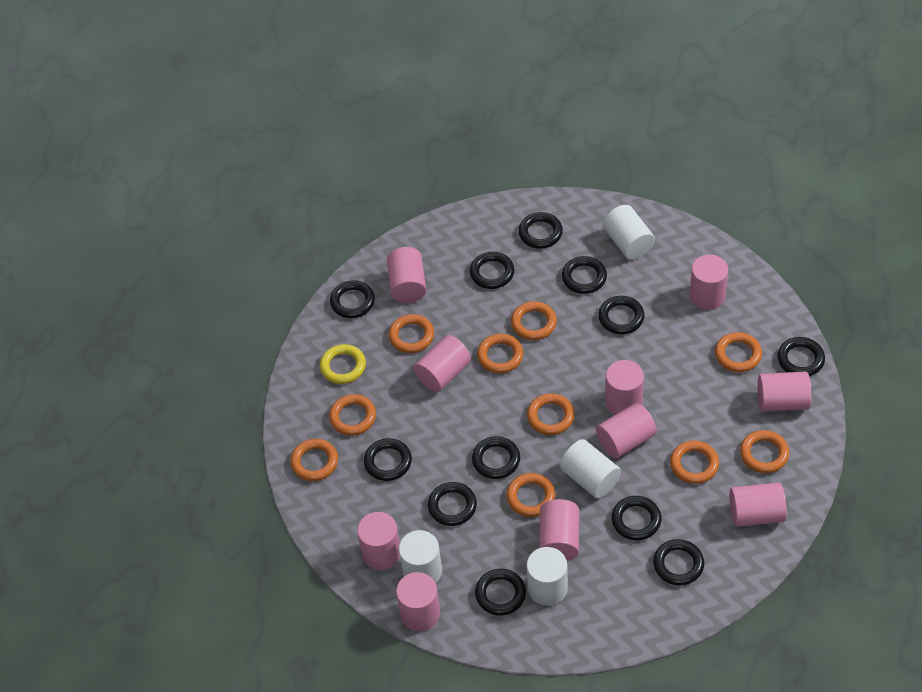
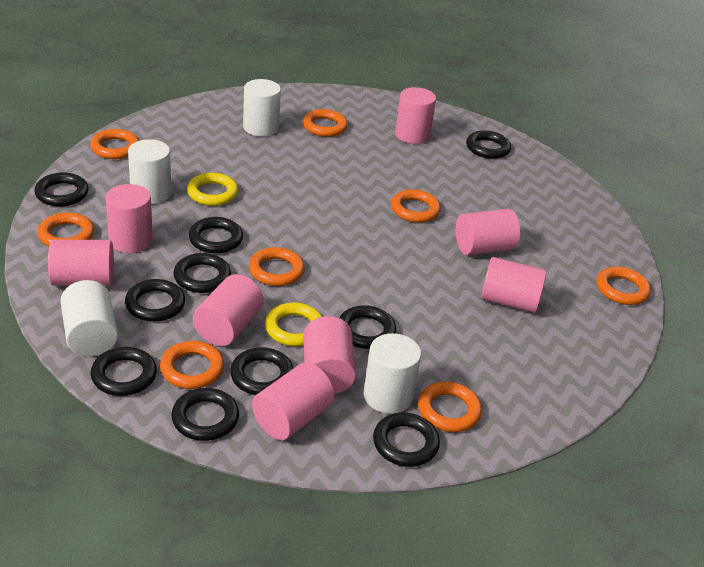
black ring: 12 -> 10
orange ring: 10 -> 8
pink cylinder: 10 -> 8
yellow ring: 1 -> 2

